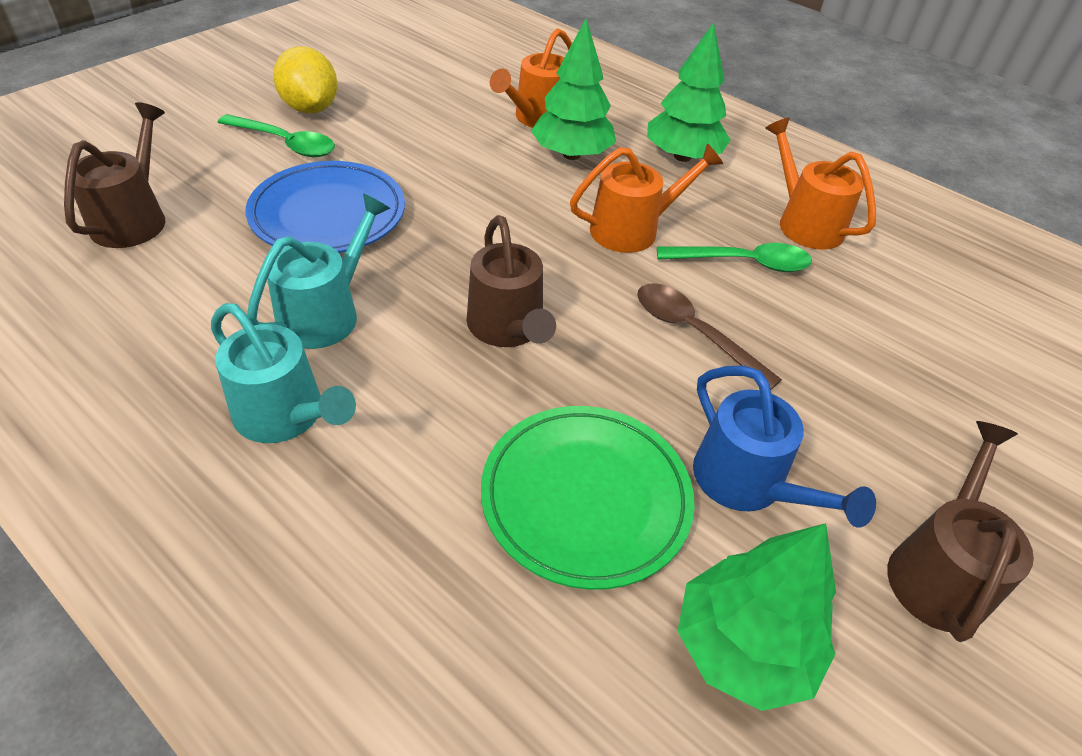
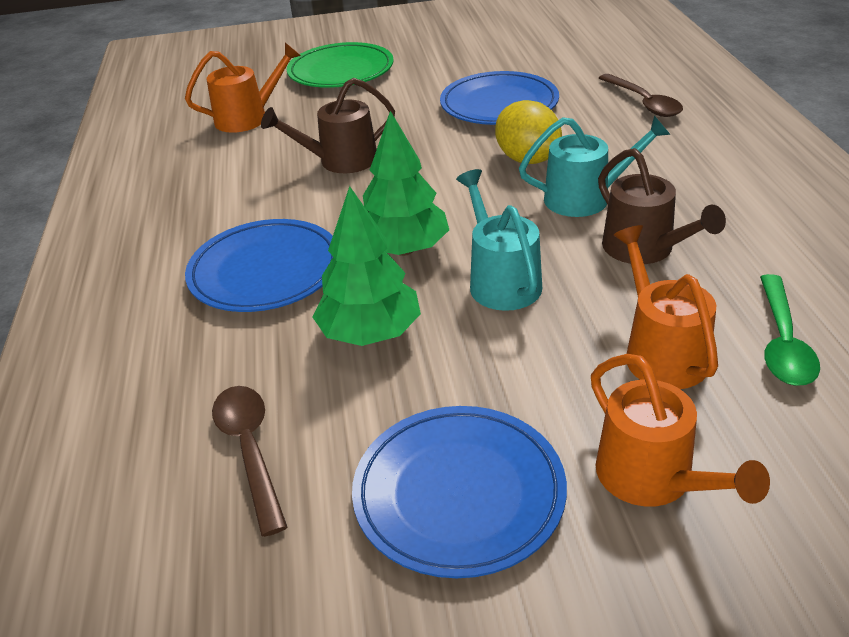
blue plate: 1 -> 3
blue watering can: 1 -> 0
brown spoon: 1 -> 2
brown watering can: 3 -> 2
green spoon: 2 -> 1
green tree: 3 -> 2

